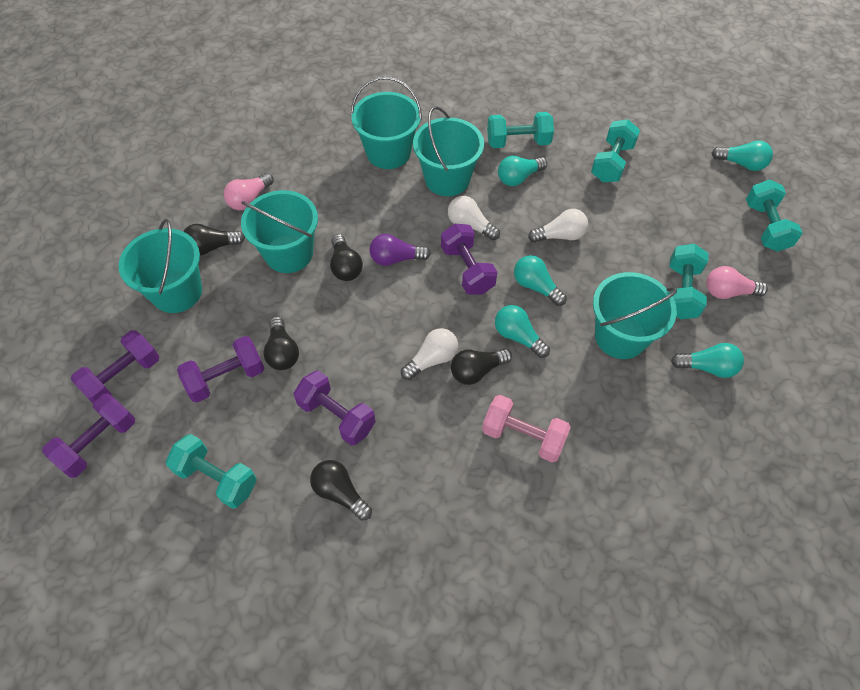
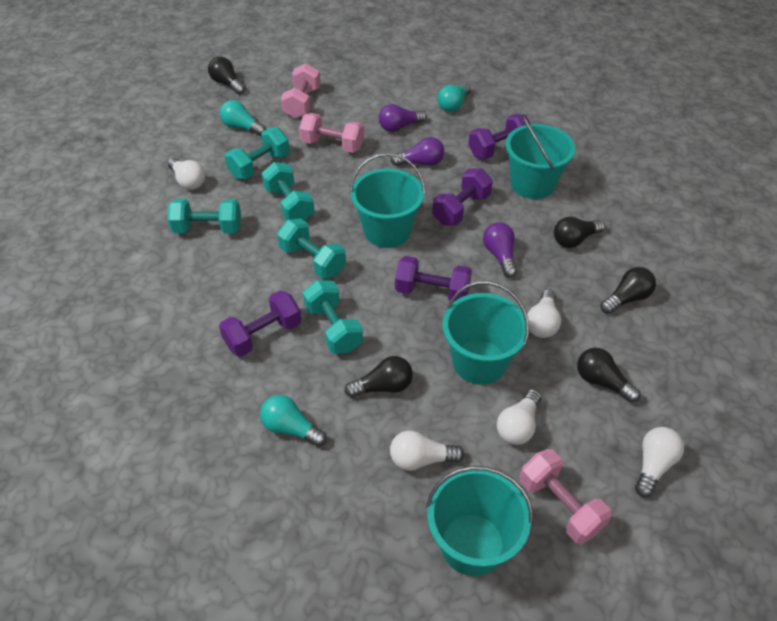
pink dumbbell: 1 -> 3
pink light bulb: 2 -> 0
purple dumbbell: 5 -> 4
purple light bulb: 1 -> 3
turquoise bucket: 5 -> 4
turquoise light bulb: 5 -> 3
white light bulb: 3 -> 5

